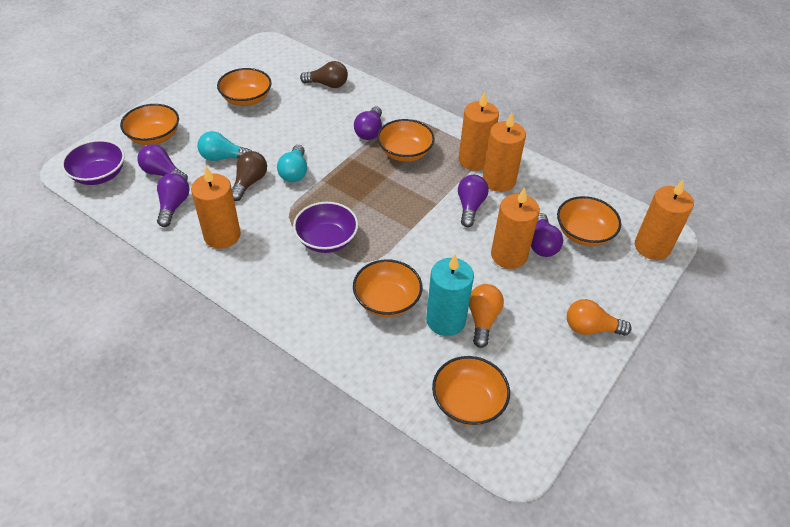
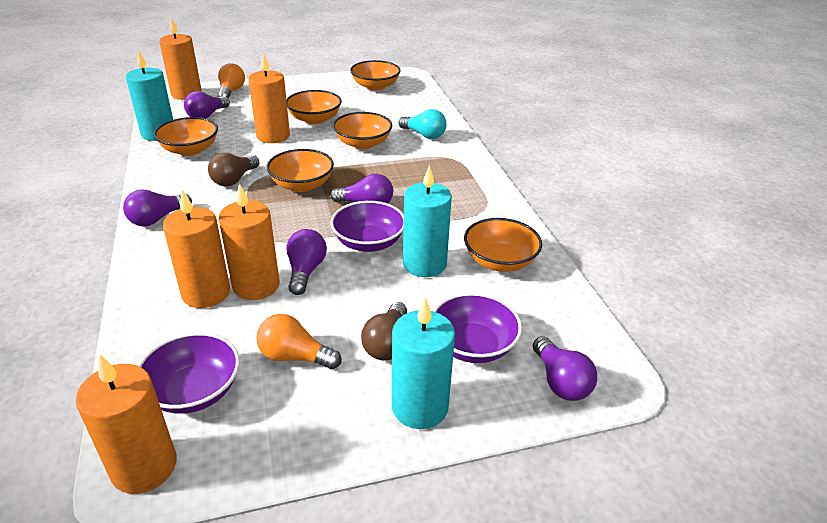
purple bowl: 2 -> 3
turquoise candle: 1 -> 3
turquoise light bulb: 2 -> 1

